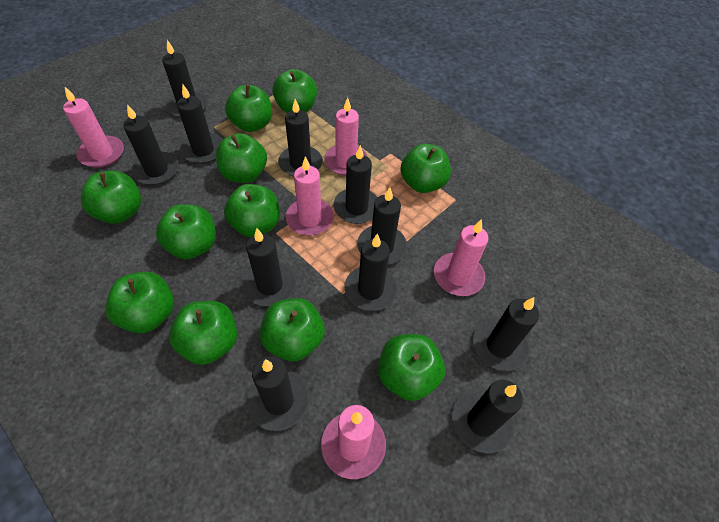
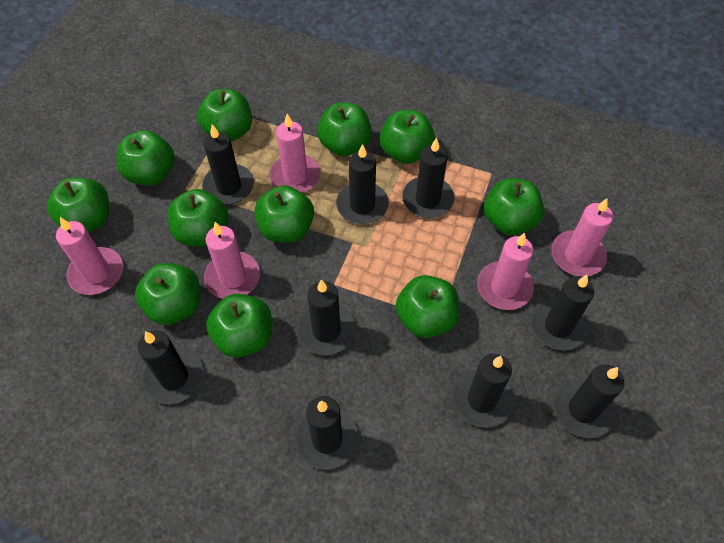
black candle: 11 -> 9

